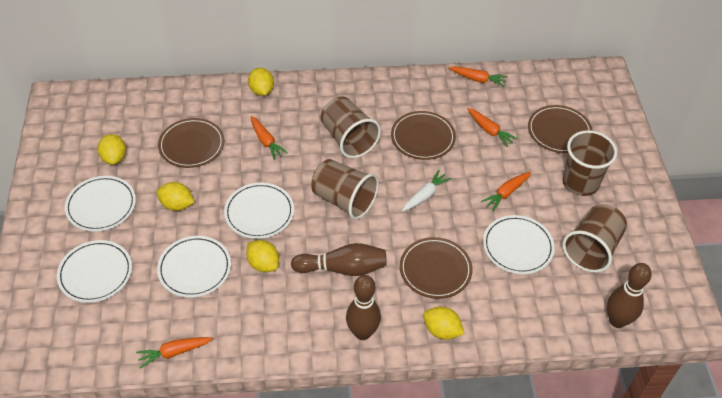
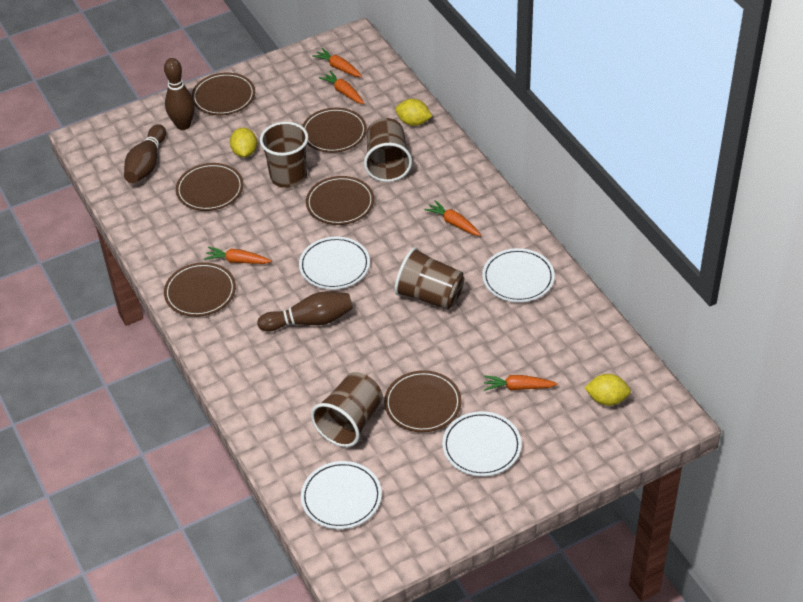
brown plate: 4 -> 6
white carrot: 1 -> 0
white plate: 5 -> 4
yellow lemon: 5 -> 3

